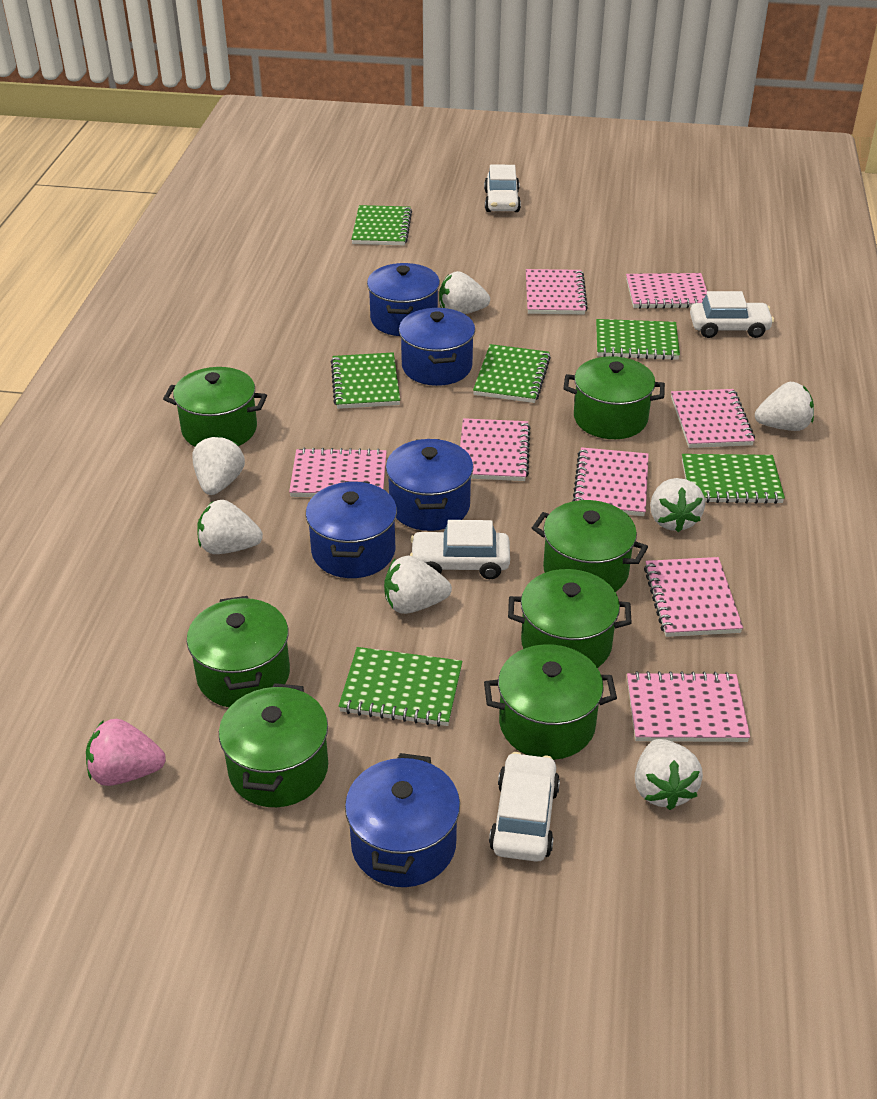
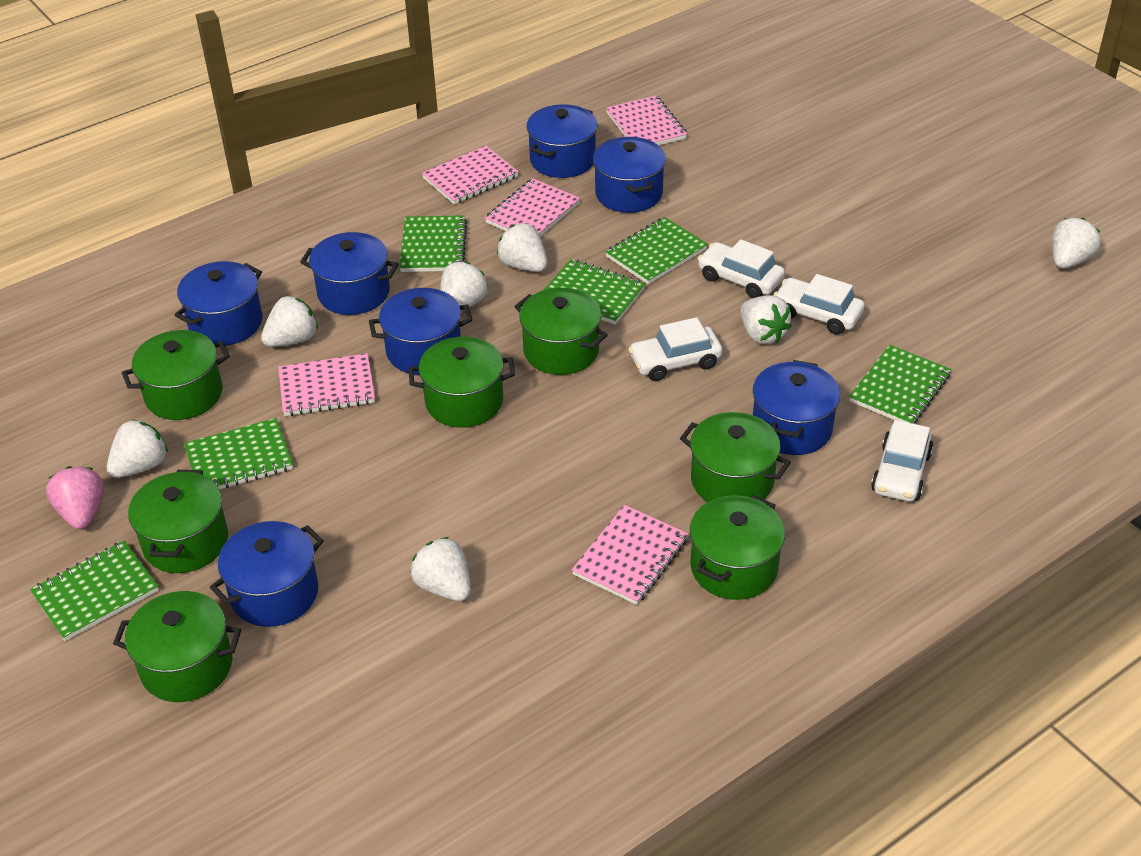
blue pot: 5 -> 7
pink notebook: 8 -> 5

